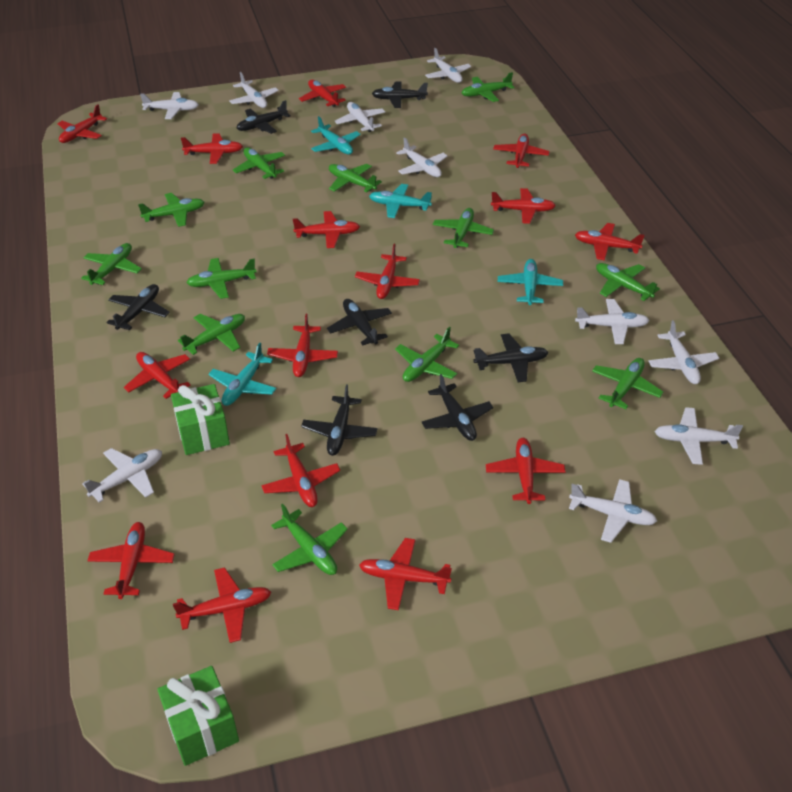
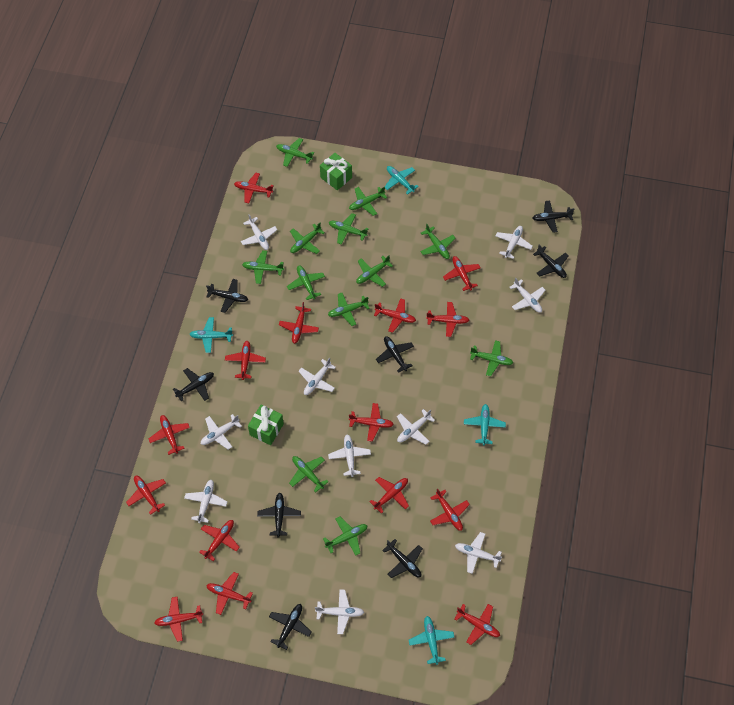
black plane: 7 -> 8

